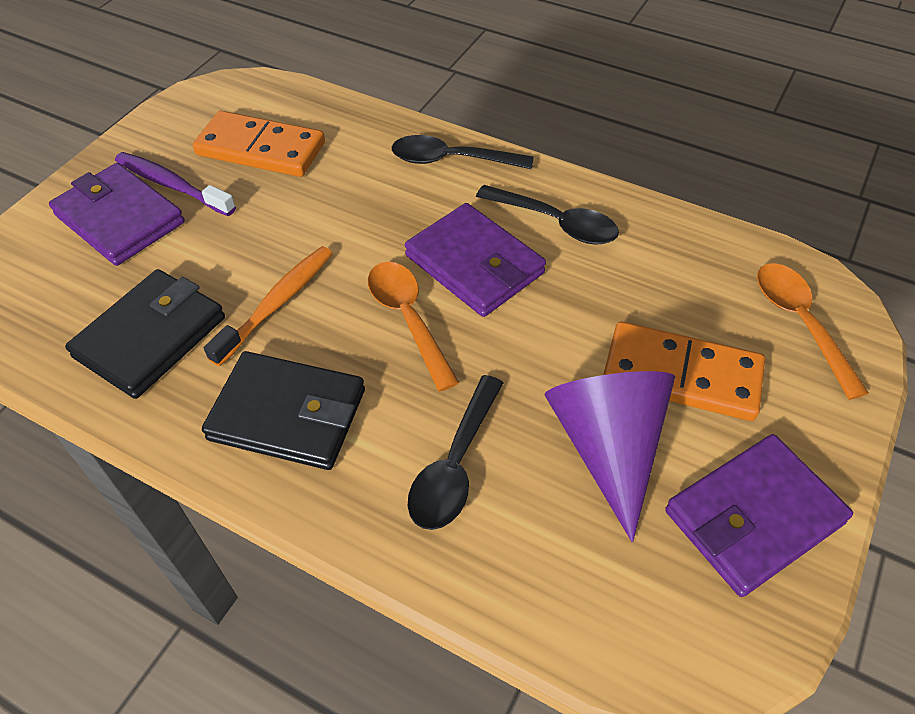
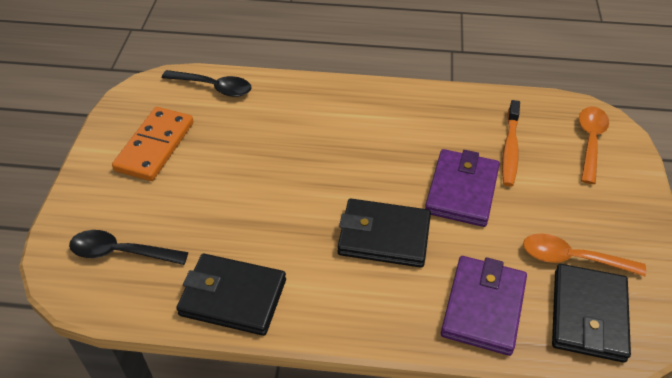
black spoon: 3 -> 2
black wallet: 2 -> 3
orange domino: 2 -> 1
purple cone: 1 -> 0
purple toothbrush: 1 -> 0
purple wallet: 3 -> 2

